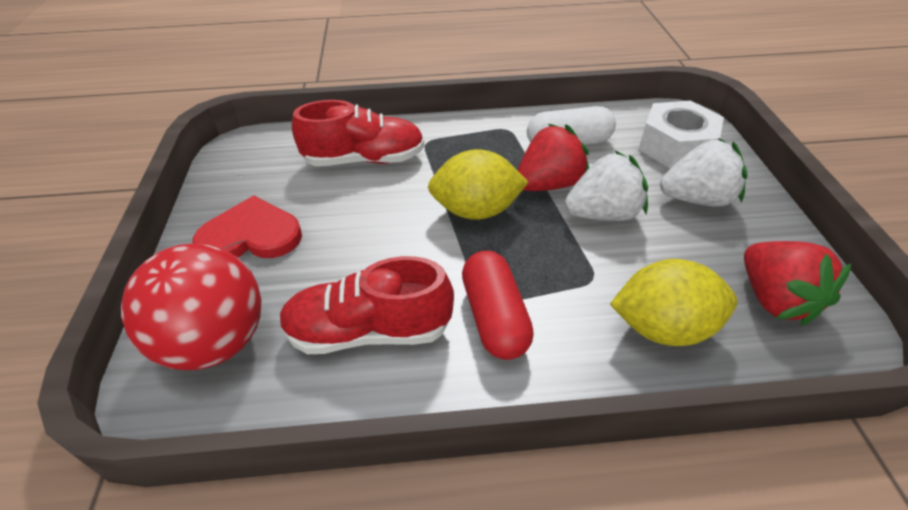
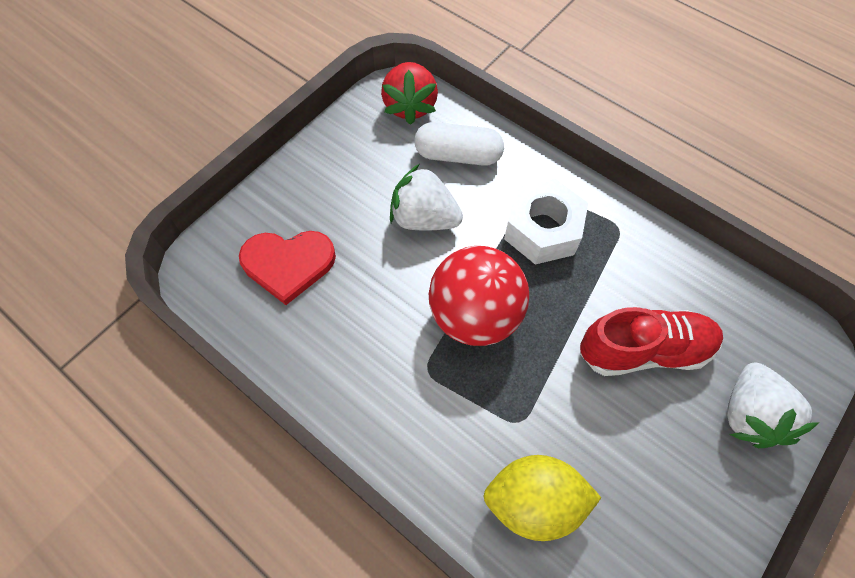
red capsule: 1 -> 0
red shoe: 2 -> 1
red strawberry: 2 -> 1
yellow lemon: 2 -> 1

